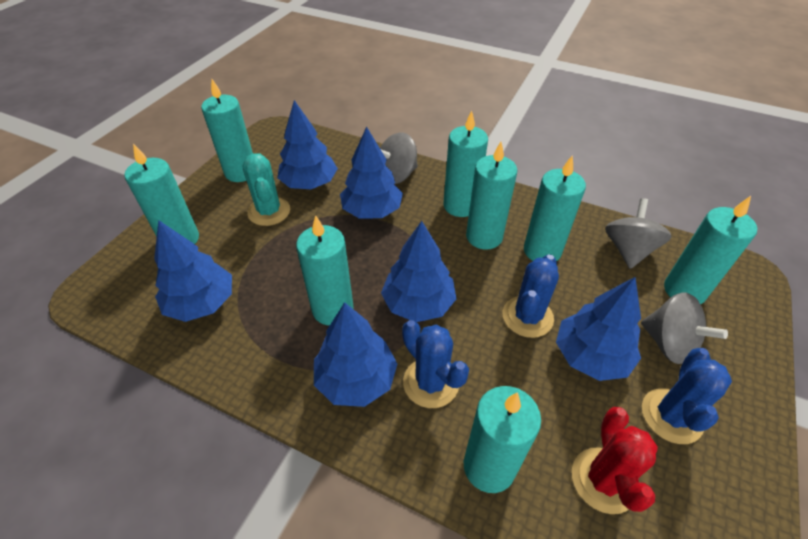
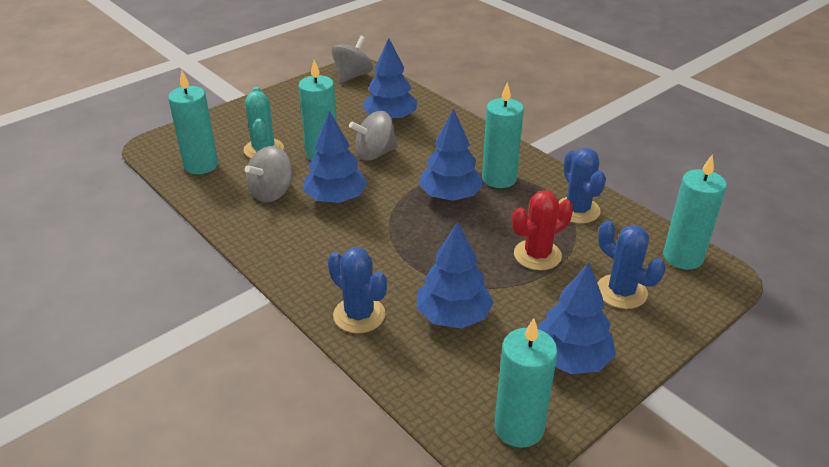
blue tree: 6 -> 5
turquoise candle: 8 -> 5

